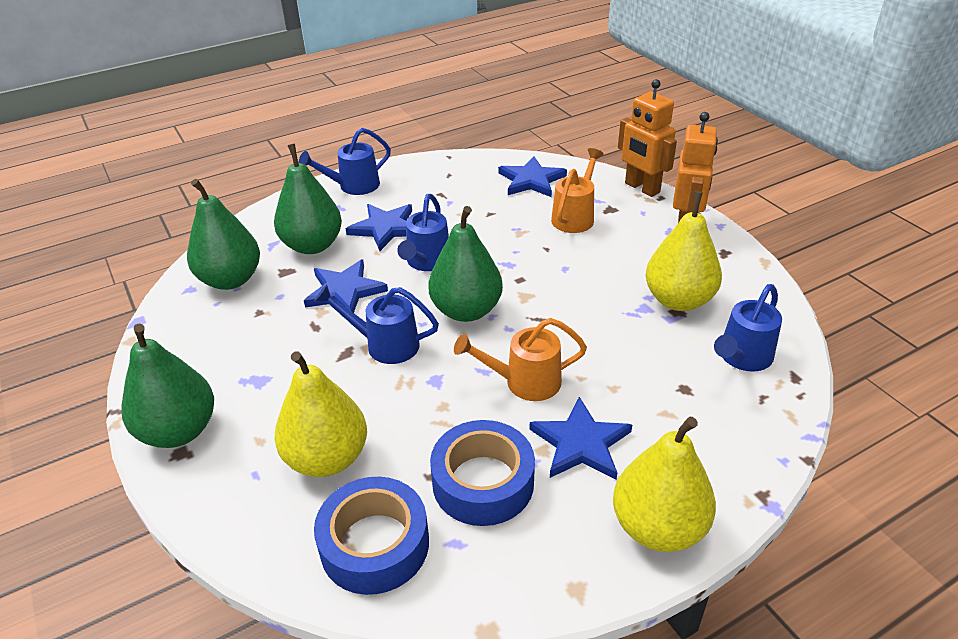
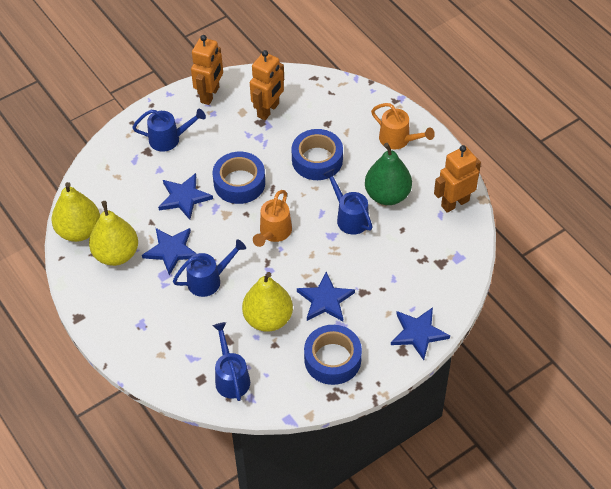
blue tape: 2 -> 3
green pear: 4 -> 1
orange robot: 2 -> 3

